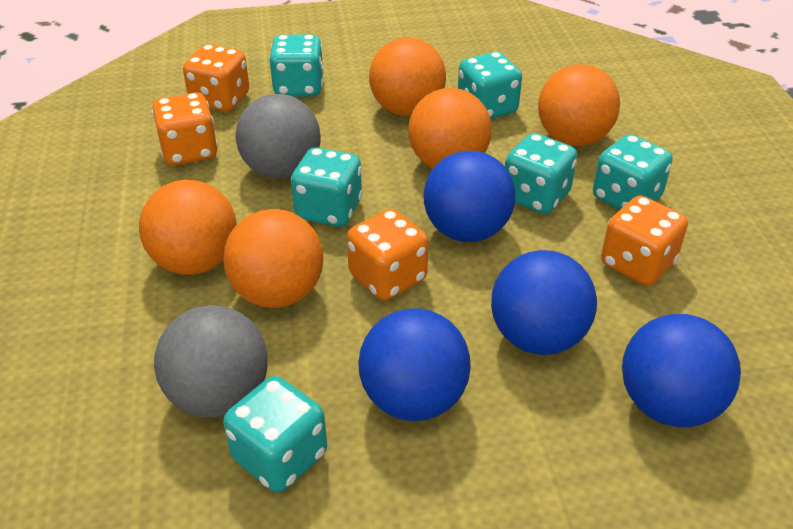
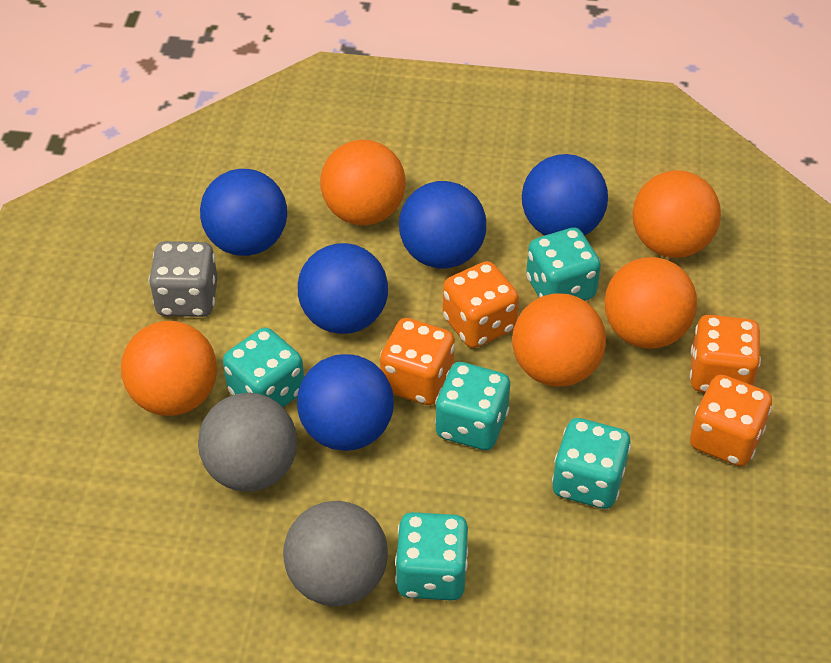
blue ball: 4 -> 5
grey dice: 0 -> 1
turquoise dice: 6 -> 5

